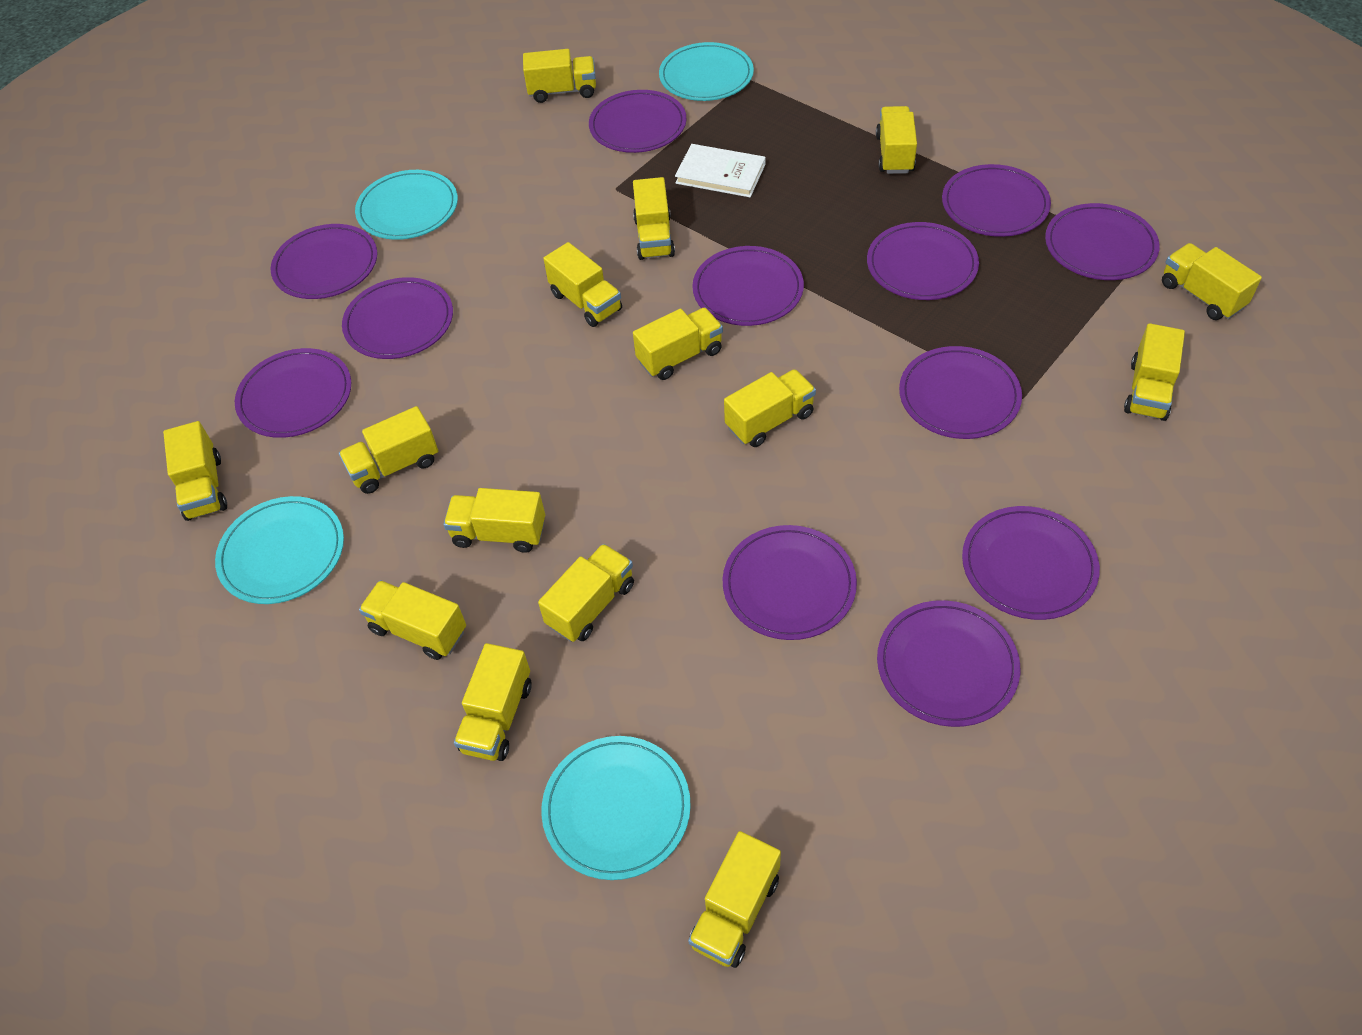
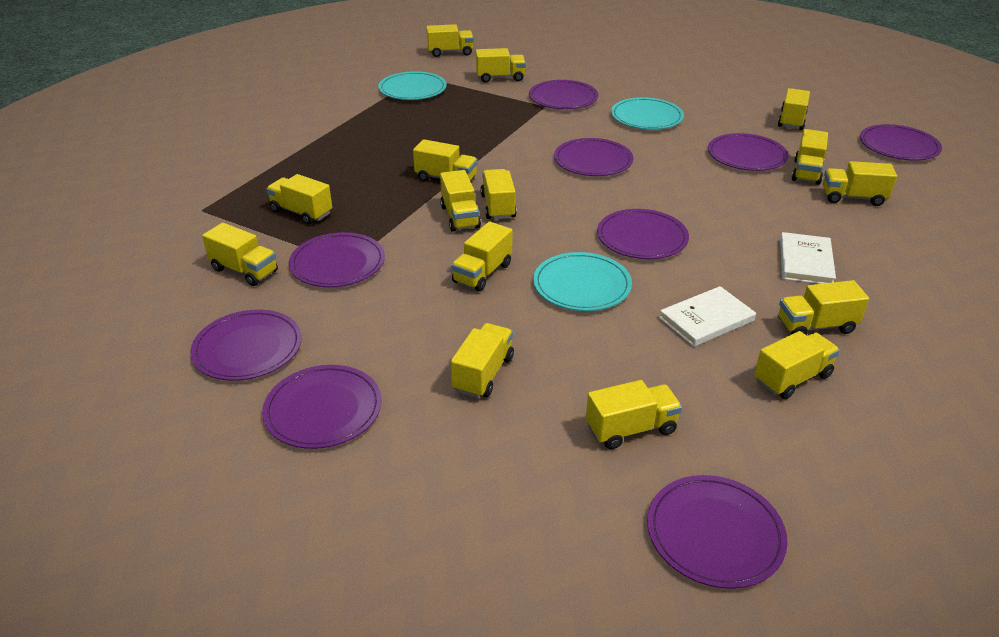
purple plate: 12 -> 9
turquoise plate: 4 -> 3
white book: 1 -> 2

